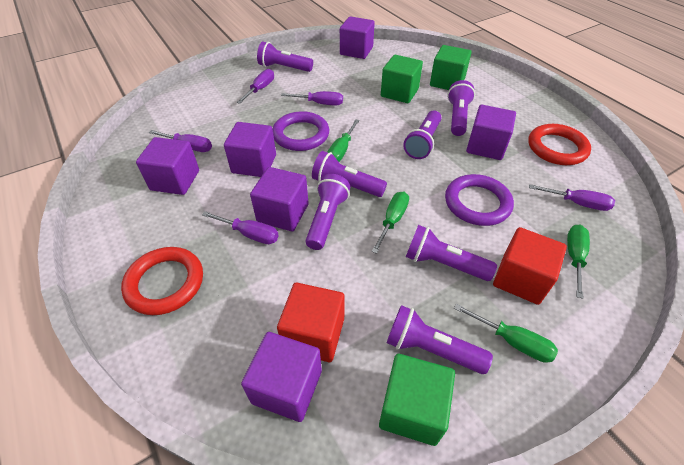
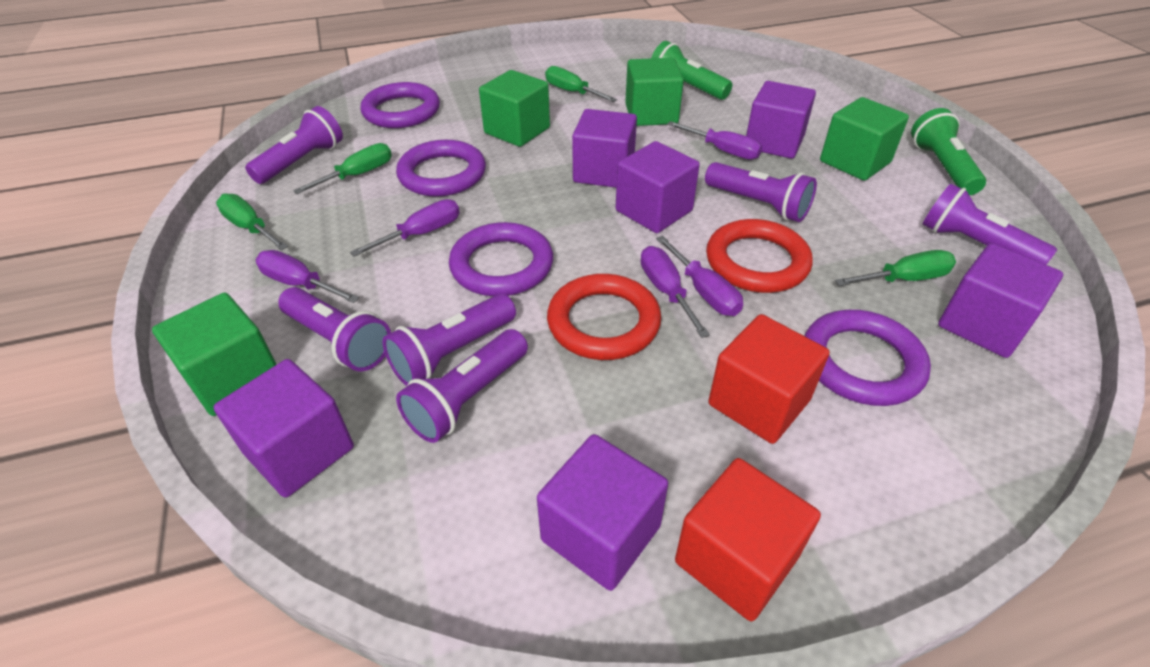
green cube: 3 -> 4
green flashlight: 0 -> 2
purple flashlight: 7 -> 6
purple ring: 2 -> 4

